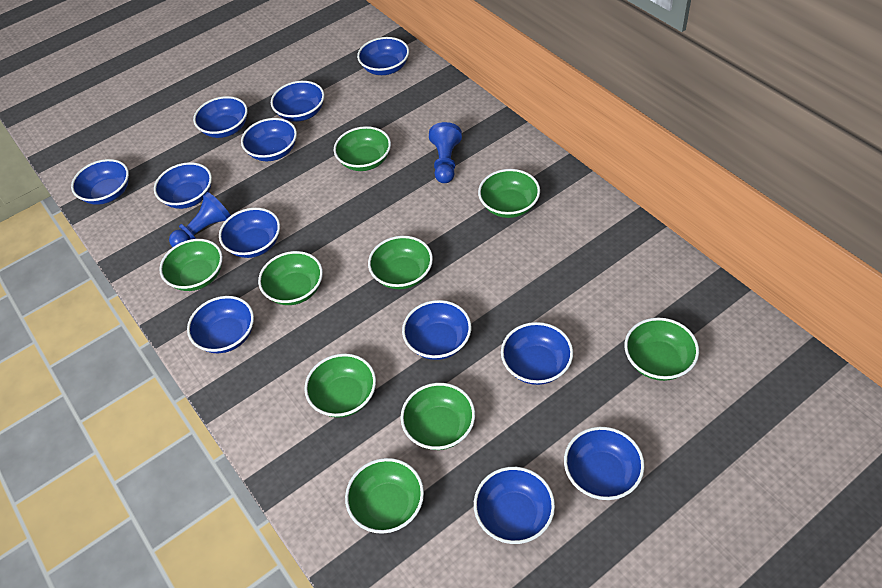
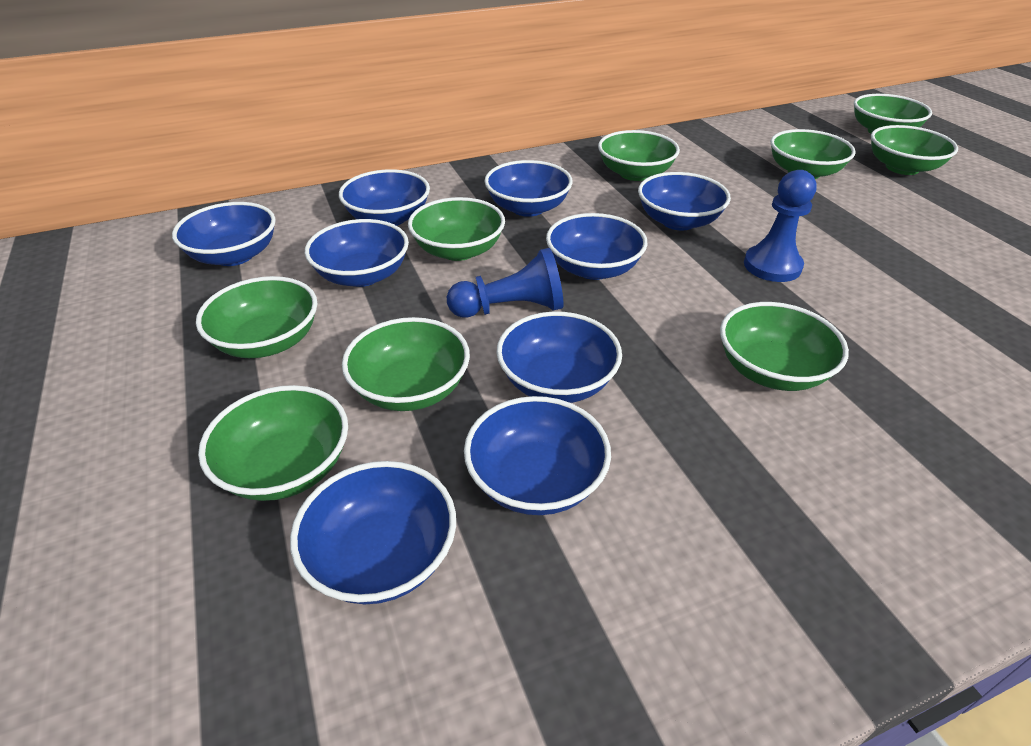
blue bowl: 12 -> 9

